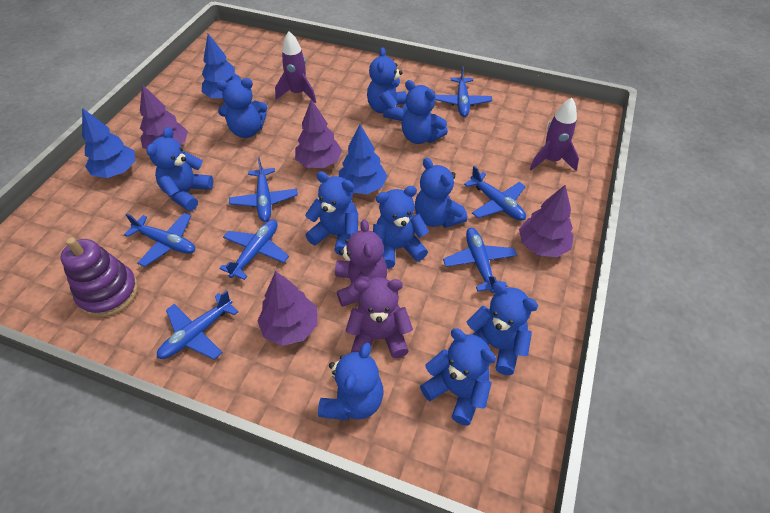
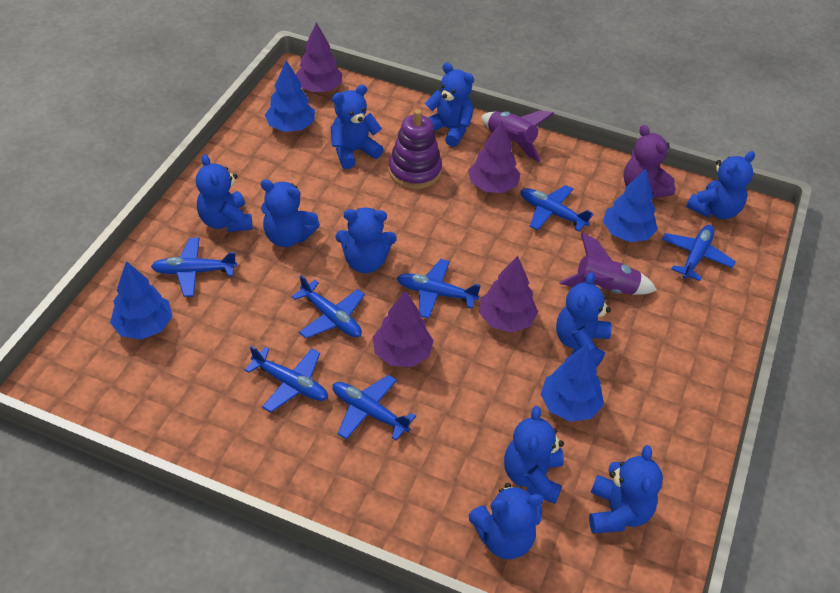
blue tree: 3 -> 4
purple teddy bear: 2 -> 1

